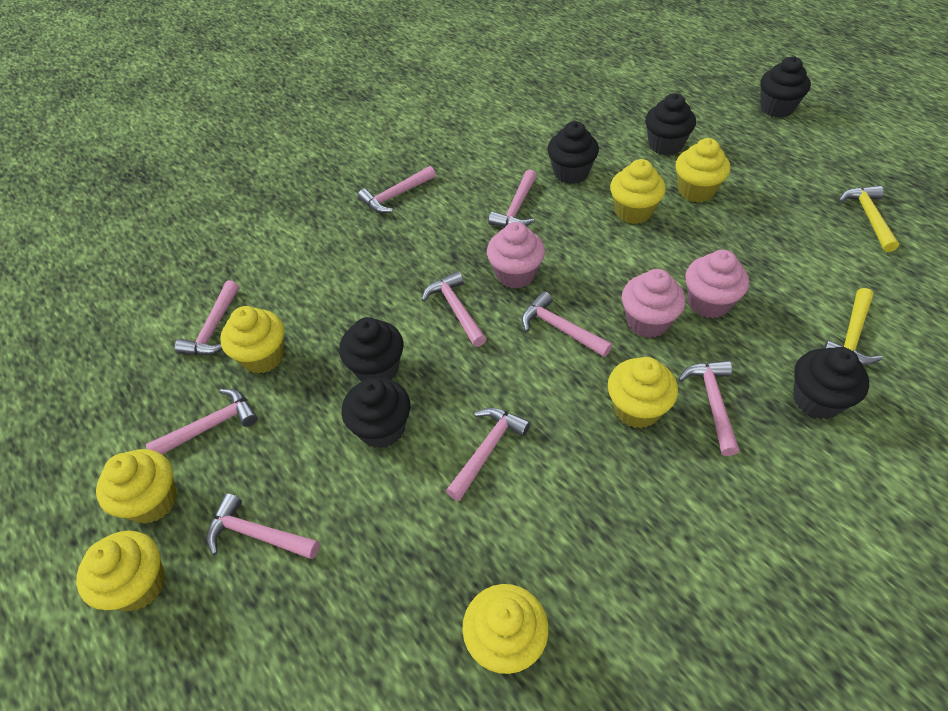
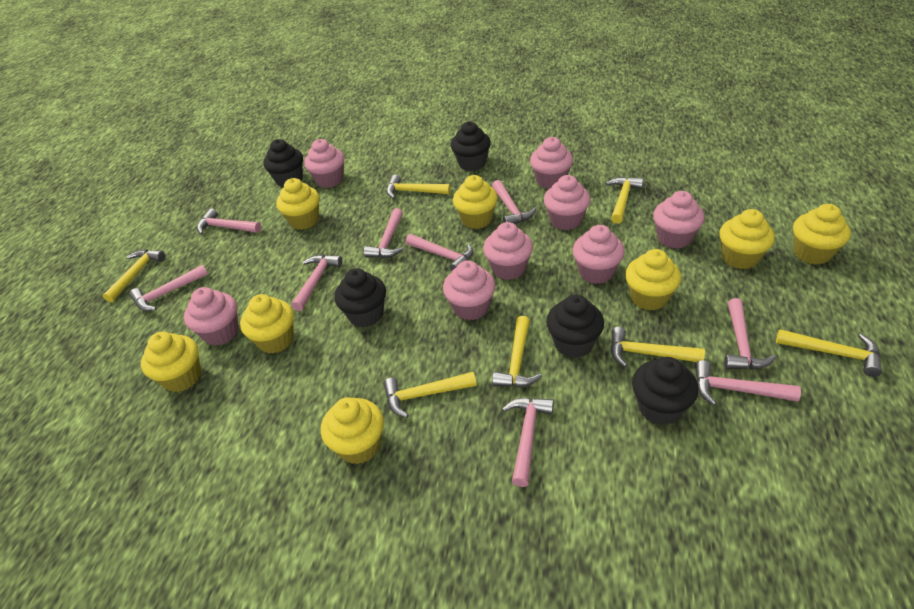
black cupcake: 6 -> 5
pink cupcake: 3 -> 8
yellow cupcake: 7 -> 8
yellow hammer: 2 -> 7

